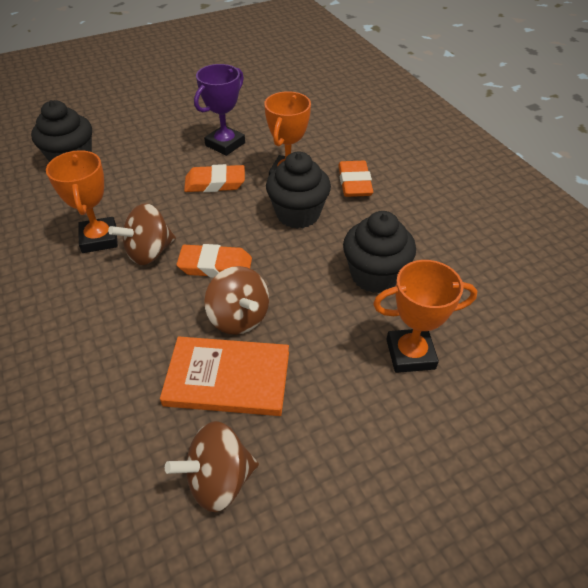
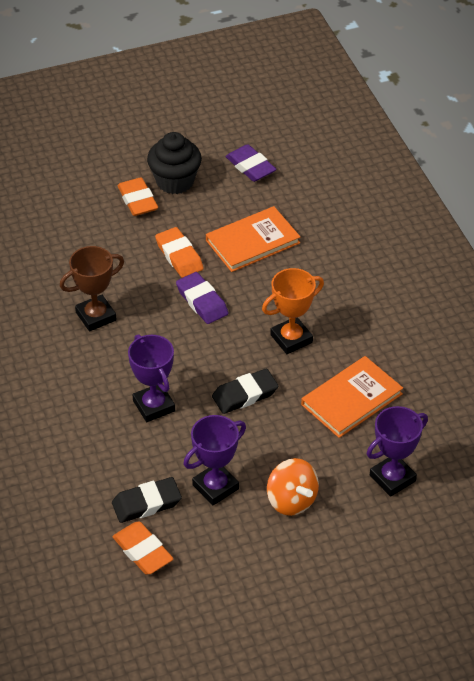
black cupcake: 3 -> 1
black eraser: 0 -> 2
brown spinning top: 3 -> 0
brown trophy: 0 -> 1
orange book: 1 -> 2
orange spinning top: 0 -> 1
orange trophy: 3 -> 1
purple eraser: 0 -> 2
purple trophy: 1 -> 3

